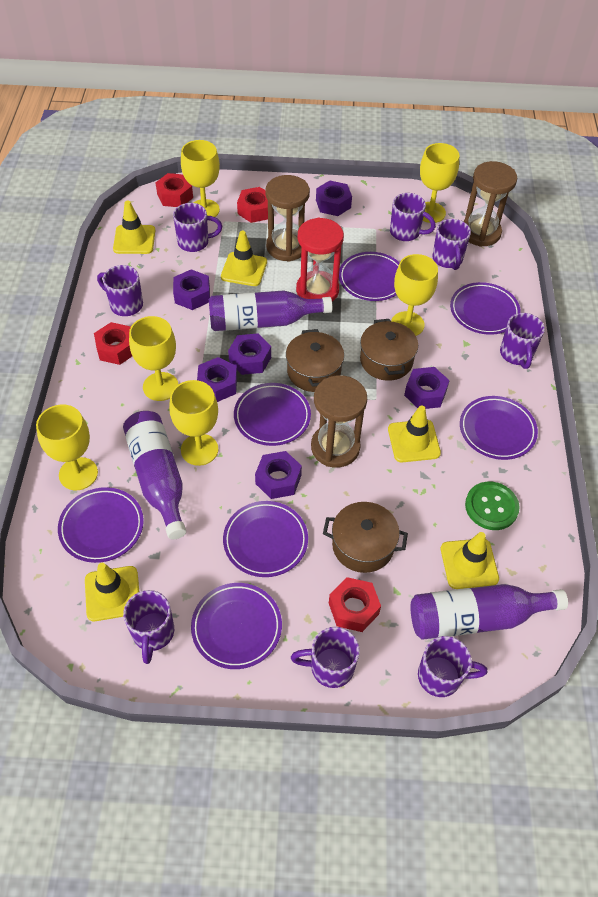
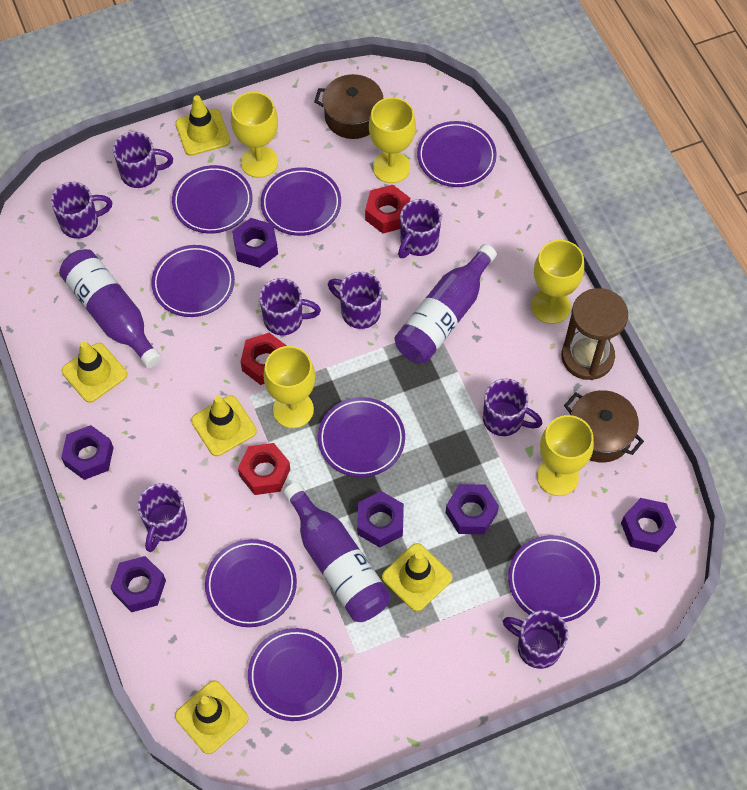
brown hourglass: 3 -> 1
brown pot: 3 -> 2
green button: 1 -> 0
purple plate: 7 -> 8
red hourglass: 1 -> 0
red nut: 4 -> 3
yellow goblet: 6 -> 5

